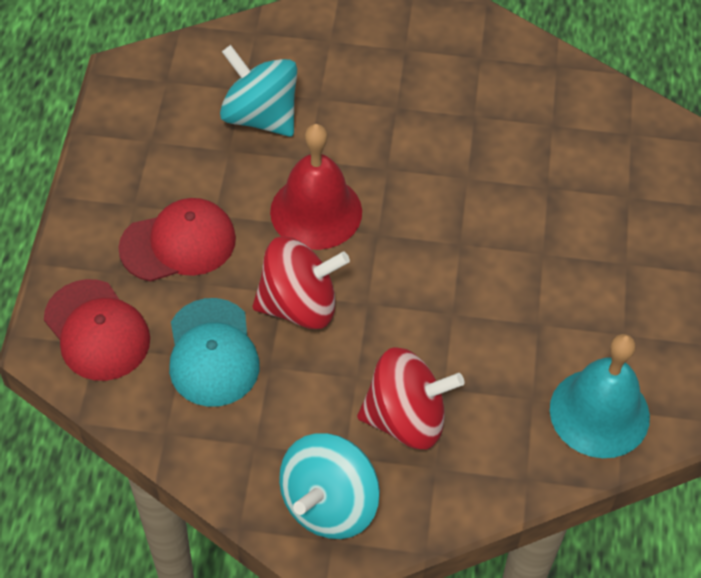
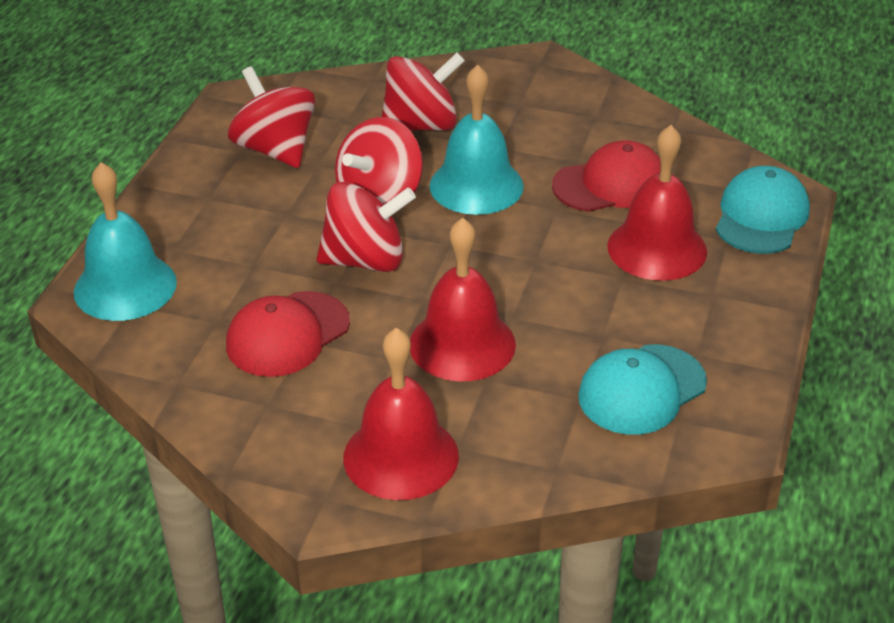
red bell: 1 -> 3
red spinning top: 2 -> 4
turquoise bell: 1 -> 2
turquoise cap: 1 -> 2
turquoise spinning top: 2 -> 0

